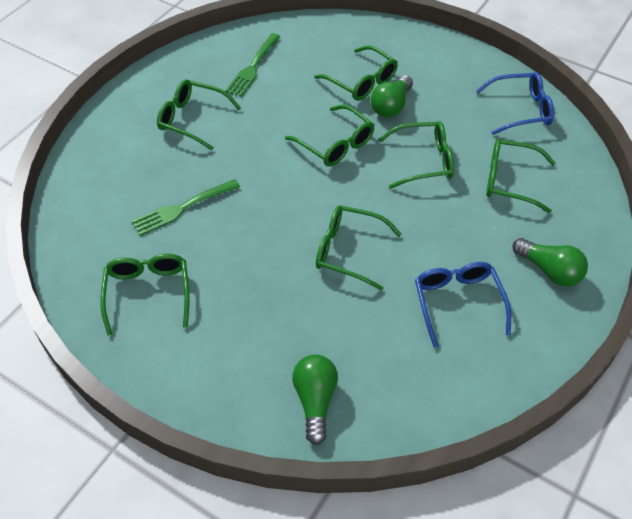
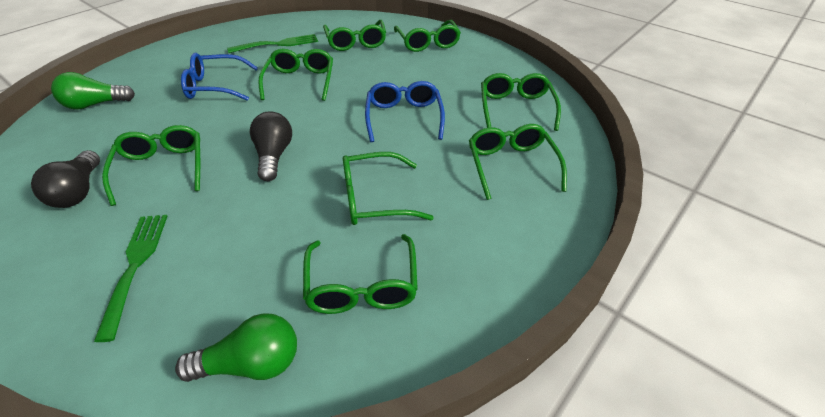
black light bulb: 0 -> 2
green glasses: 7 -> 8
green light bulb: 3 -> 2

